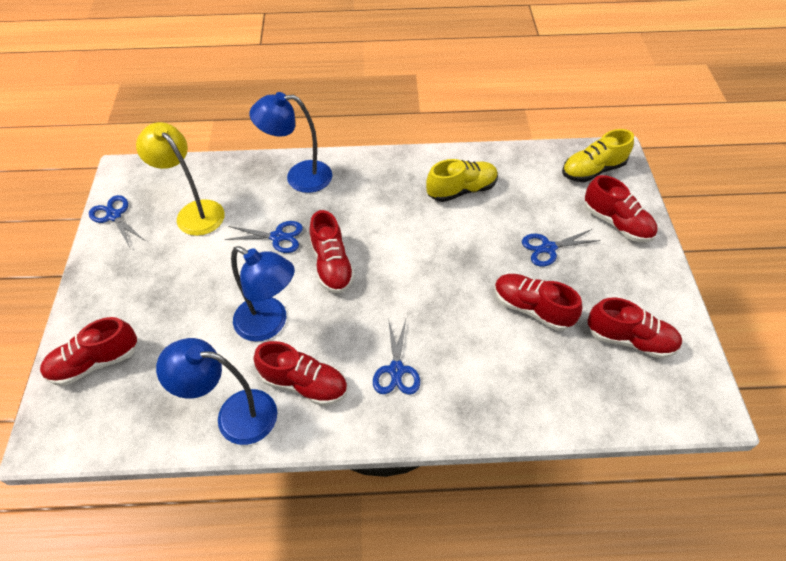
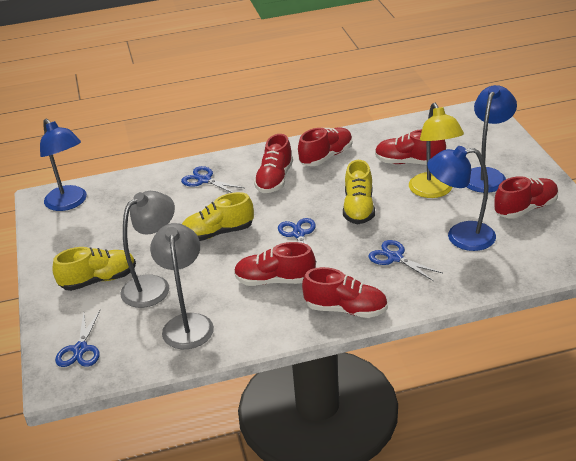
grey lamp: 0 -> 2
yellow shoe: 2 -> 3

